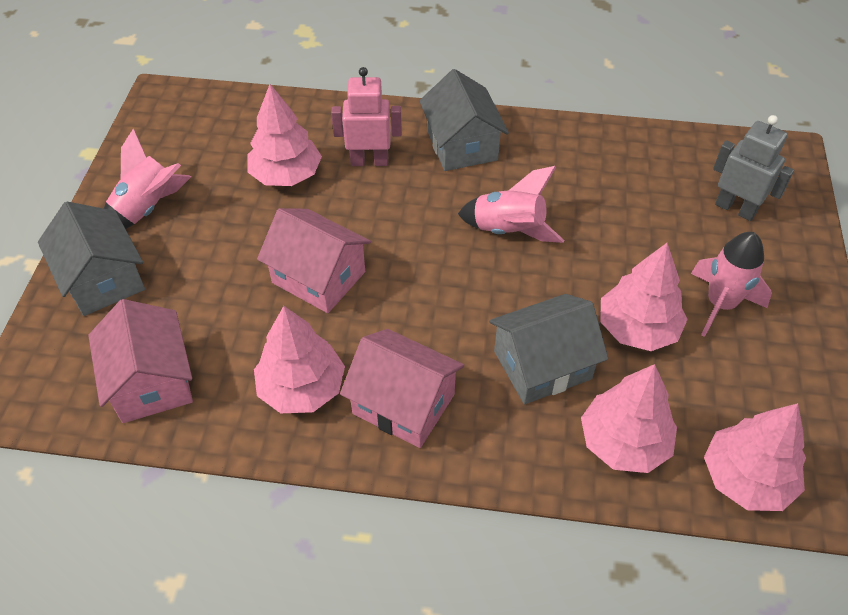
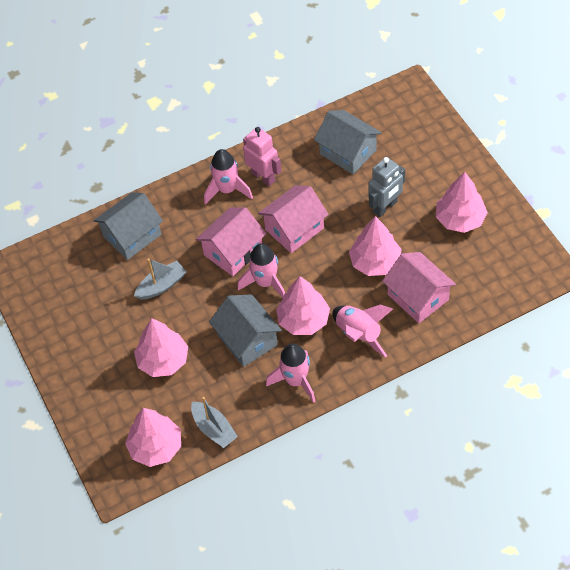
grey boat: 0 -> 2
pink rocket: 3 -> 4

